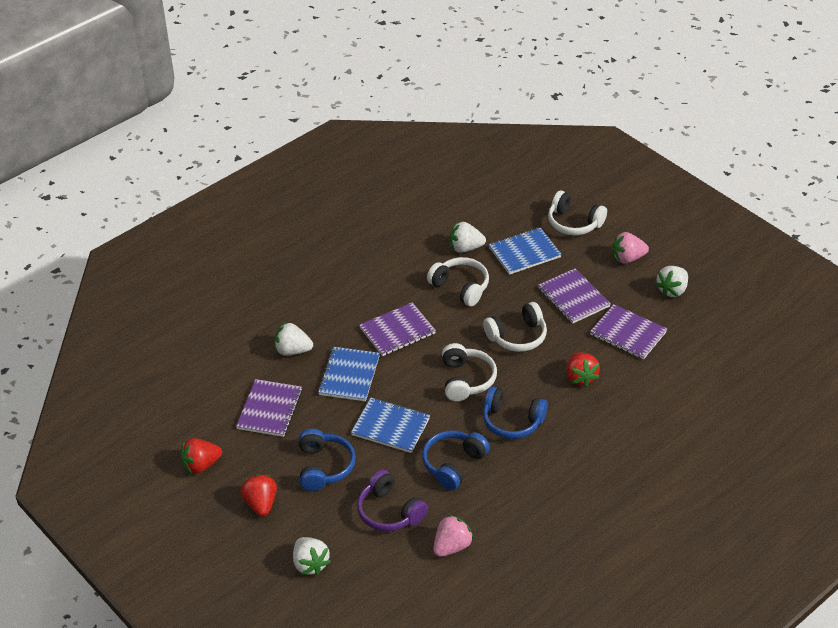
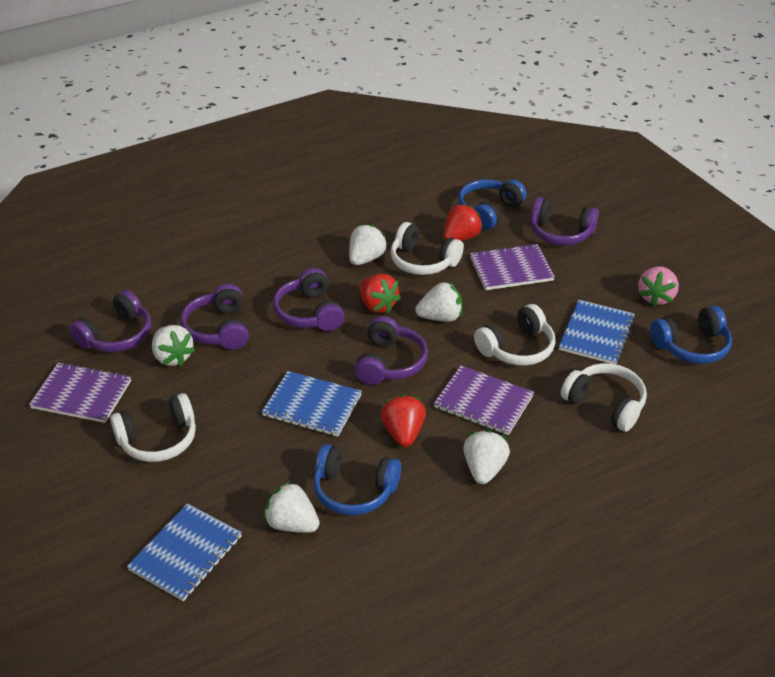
pink strawberry: 2 -> 1
purple headphones: 1 -> 5
purple notebook: 4 -> 3
white strawberry: 4 -> 5

